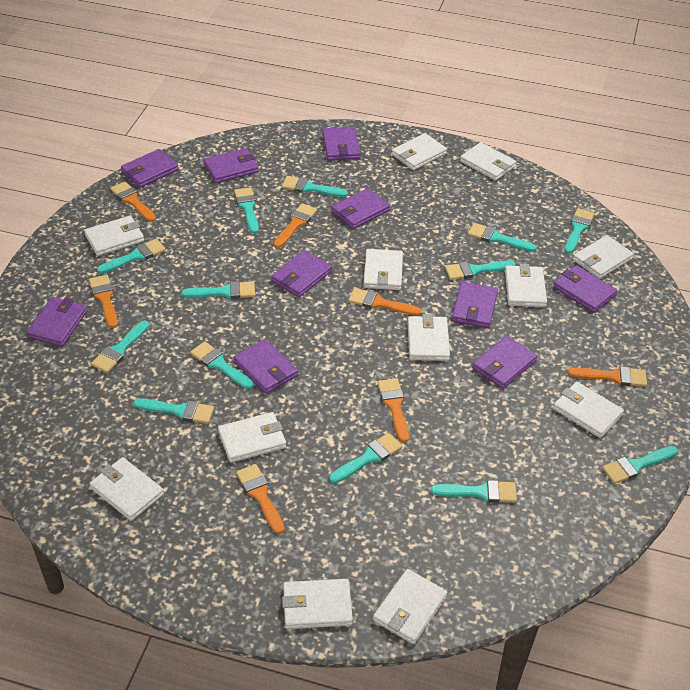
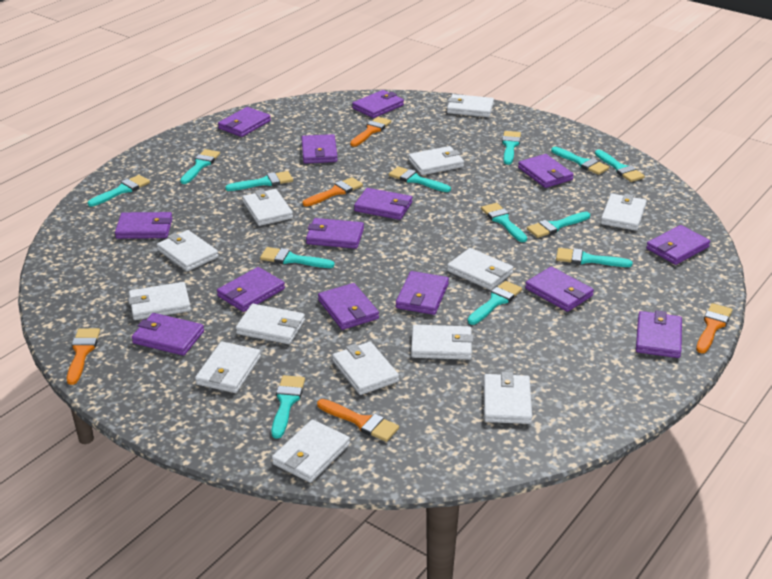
orange brush: 7 -> 5
purple wallet: 10 -> 14
white wallet: 12 -> 13

